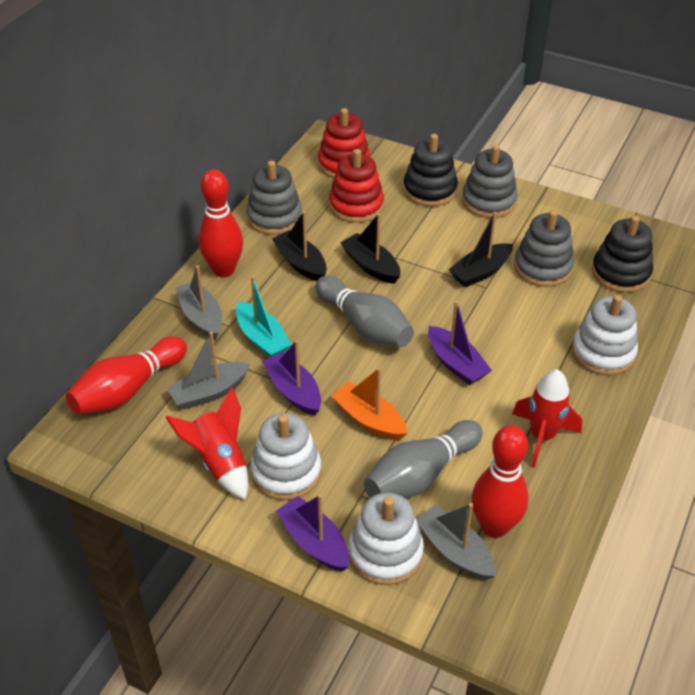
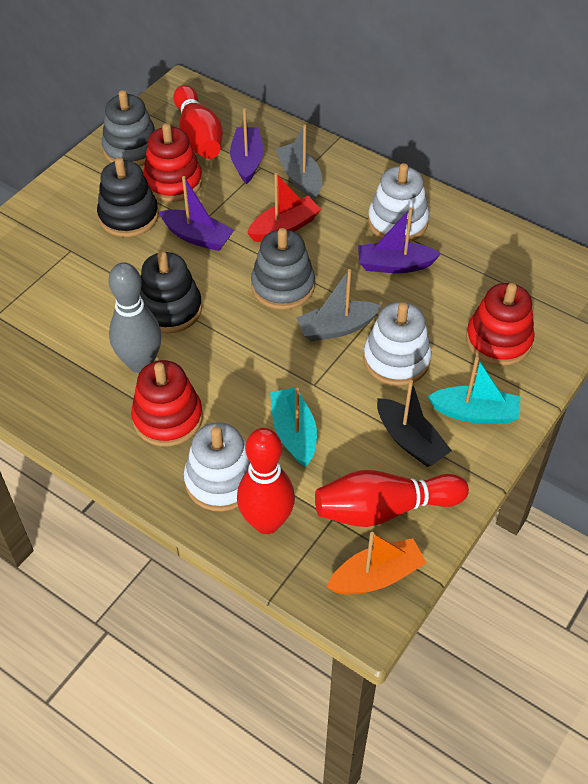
black boat: 3 -> 1
grey boat: 3 -> 2
grey bowling pin: 2 -> 1
grey stacking toy: 3 -> 2
red boat: 0 -> 1
red rocket: 2 -> 0
red stacking toy: 2 -> 3
turquoise boat: 1 -> 2

